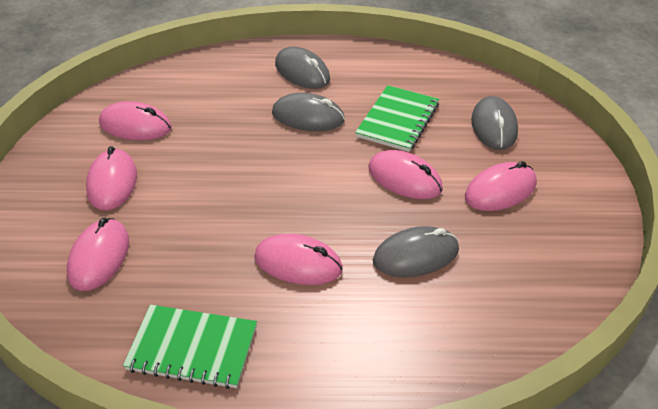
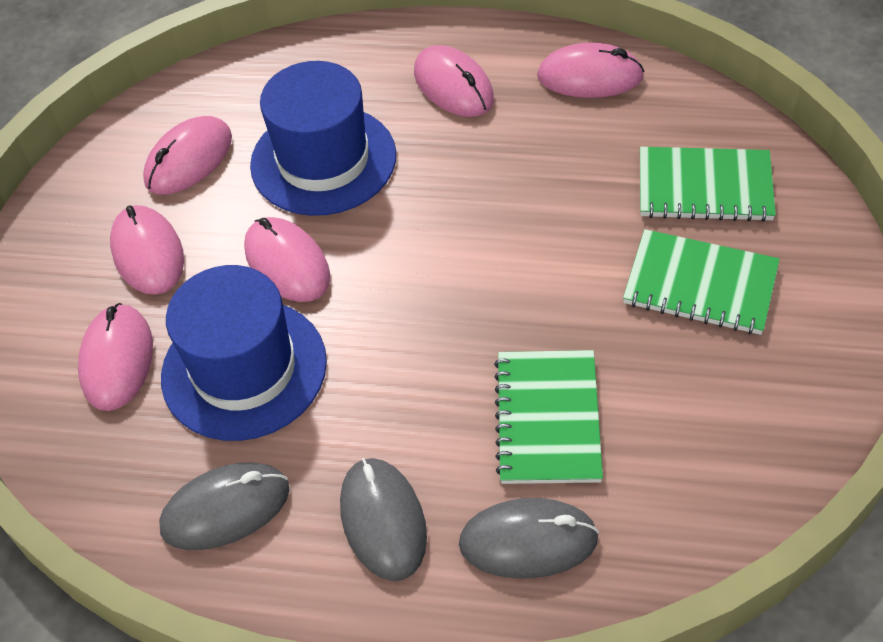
blue hat: 0 -> 2
green notebook: 2 -> 3
grey mouse: 4 -> 3

